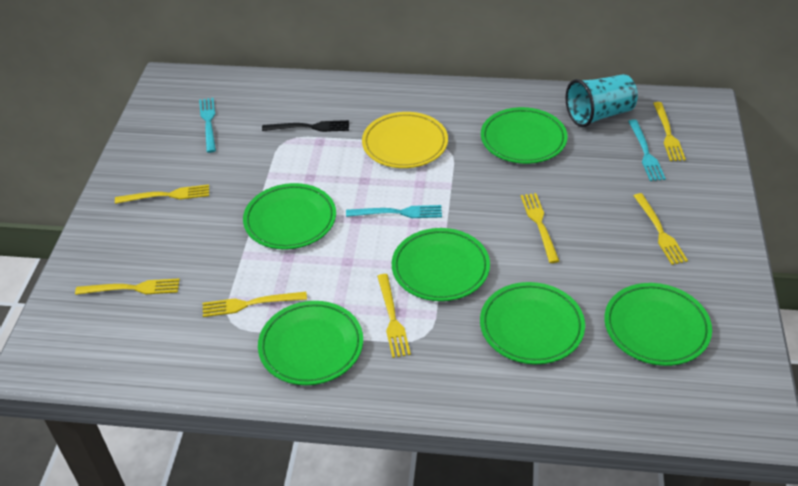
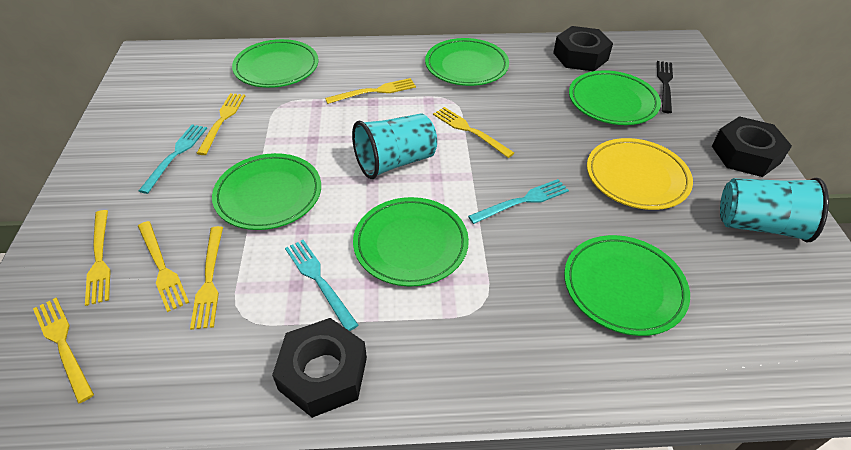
black nut: 0 -> 3
turquoise cup: 1 -> 2

